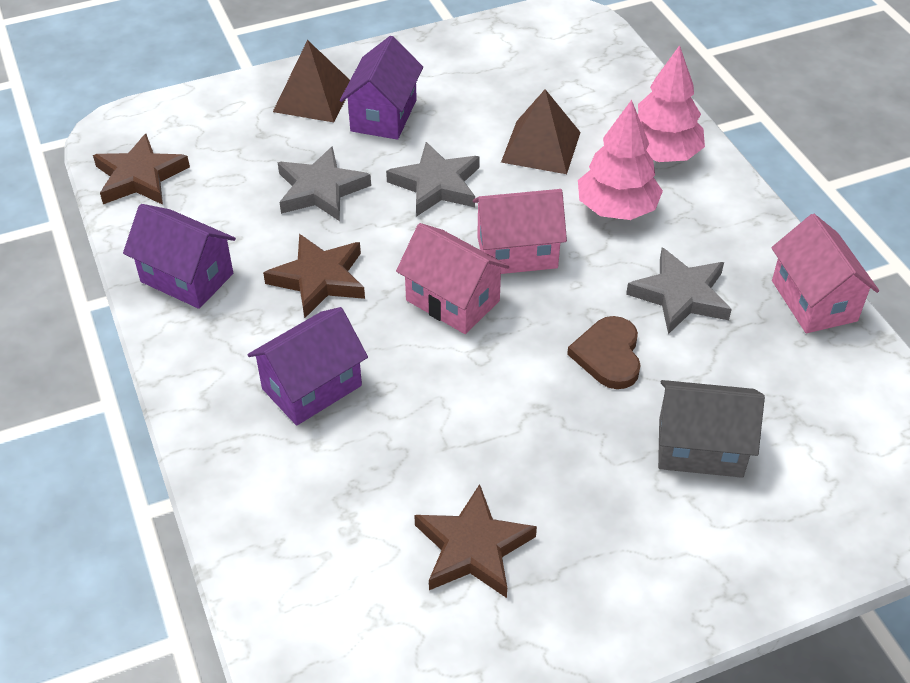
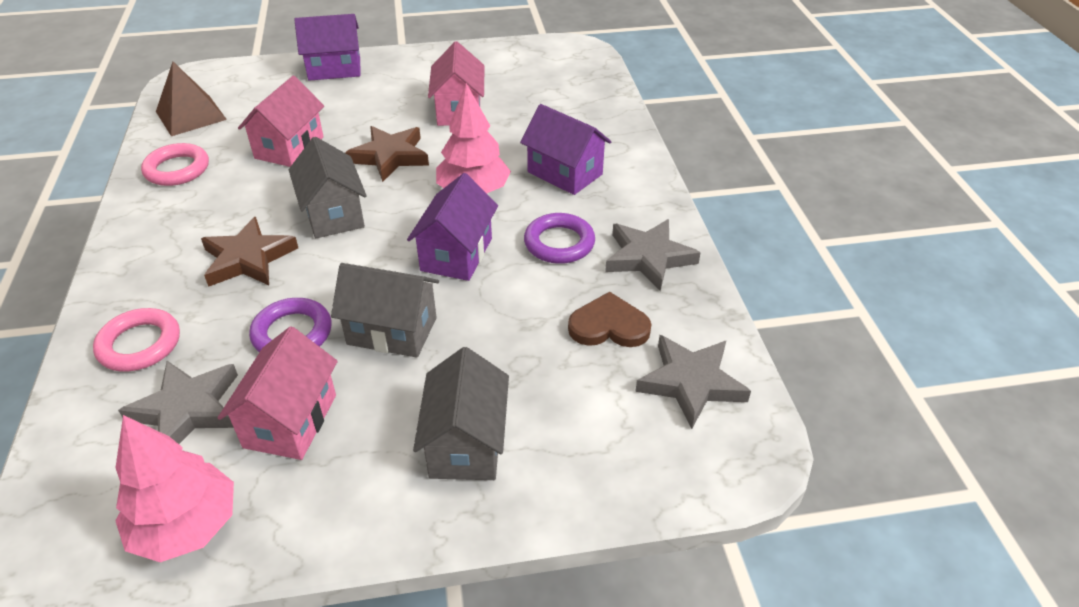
brown pyramid: 2 -> 1
brown star: 3 -> 2
grey house: 1 -> 3
pink ring: 0 -> 2
purple ring: 0 -> 2

